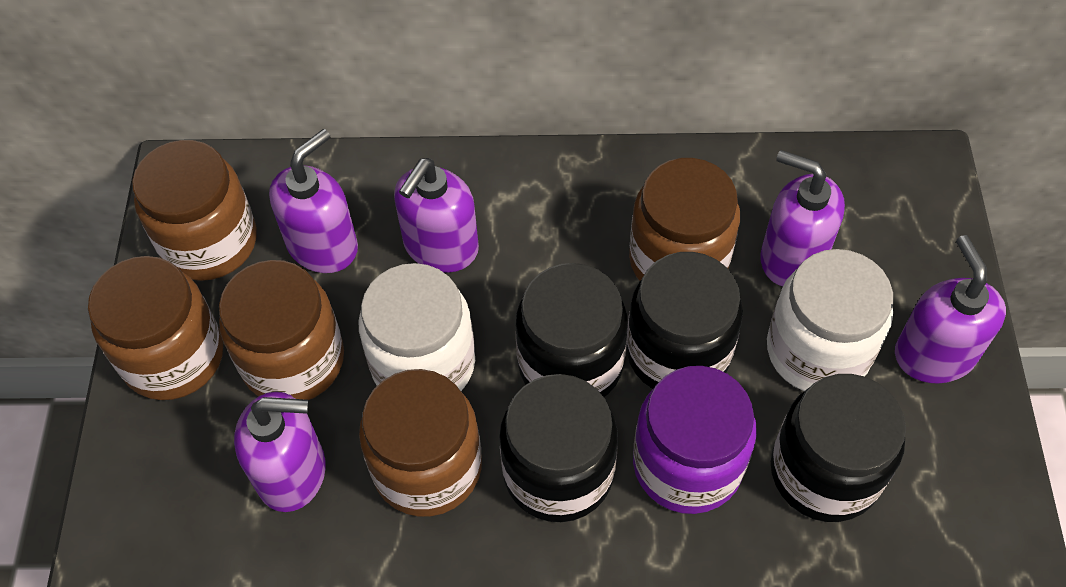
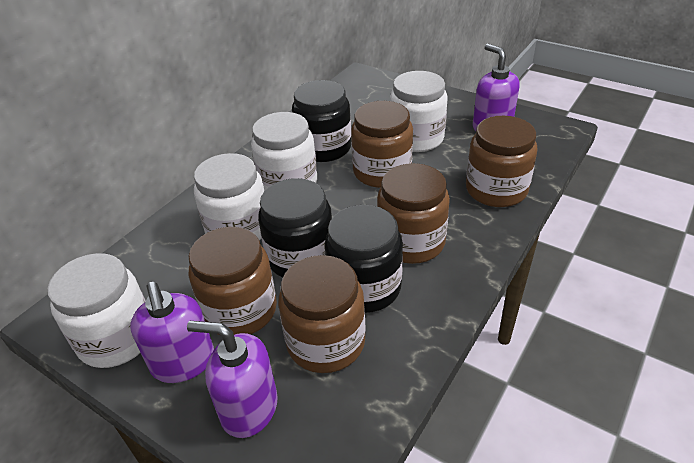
black jar: 4 -> 3
purple jar: 1 -> 0
purple soap dispenser: 5 -> 3
white jar: 2 -> 4

